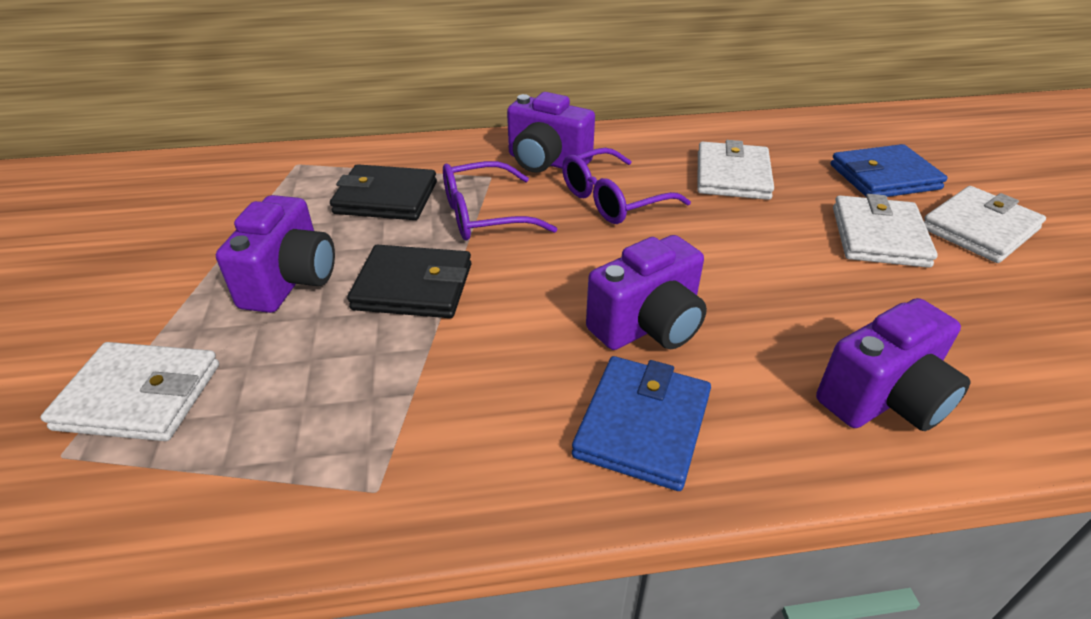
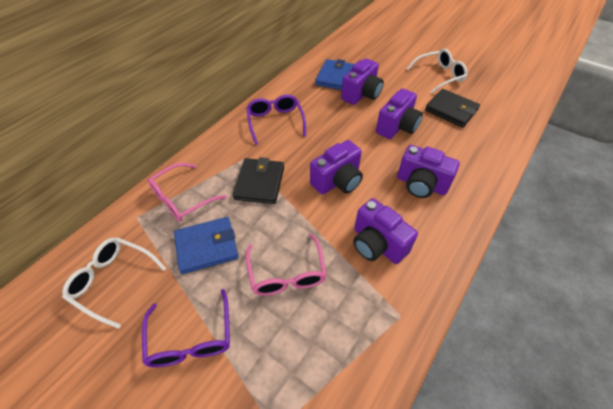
pink glasses: 0 -> 2
purple camera: 4 -> 5
white glasses: 0 -> 2
white wallet: 4 -> 0

